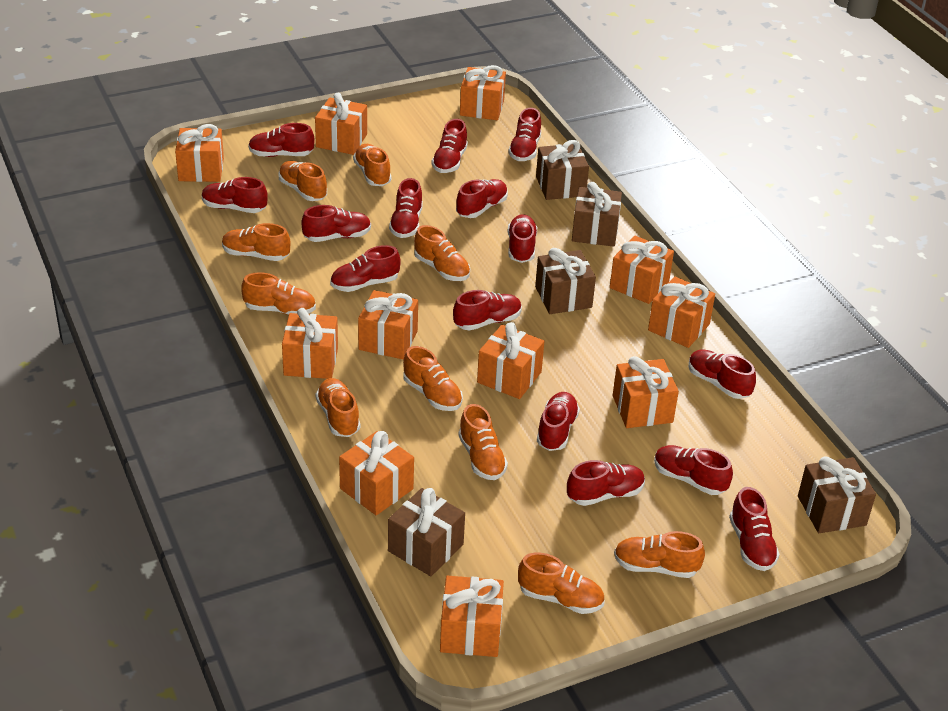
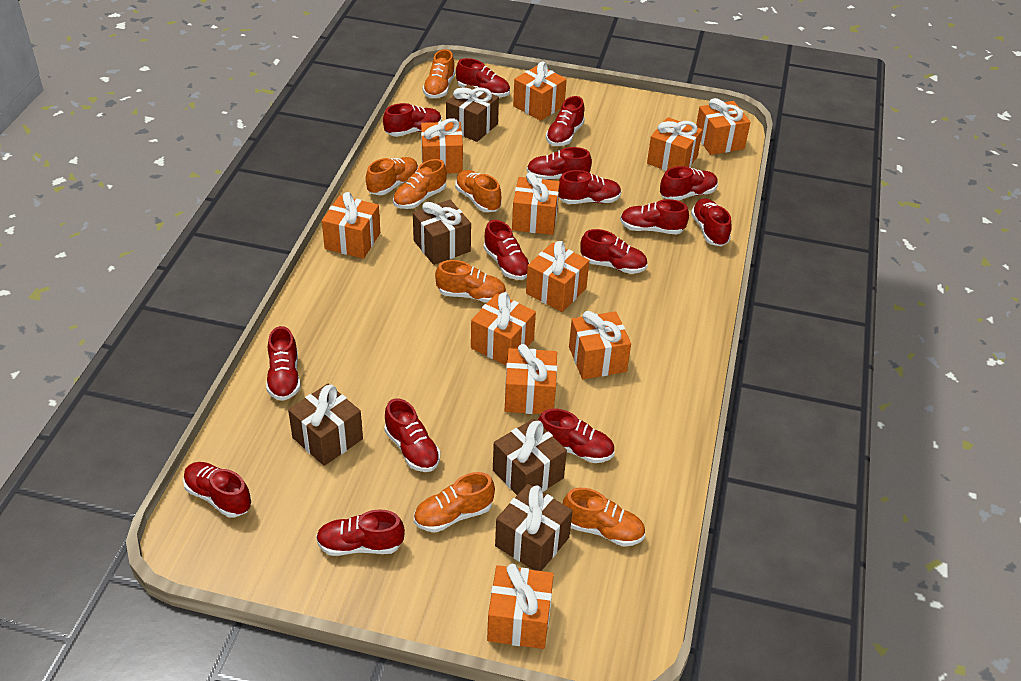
orange shoe: 10 -> 7

